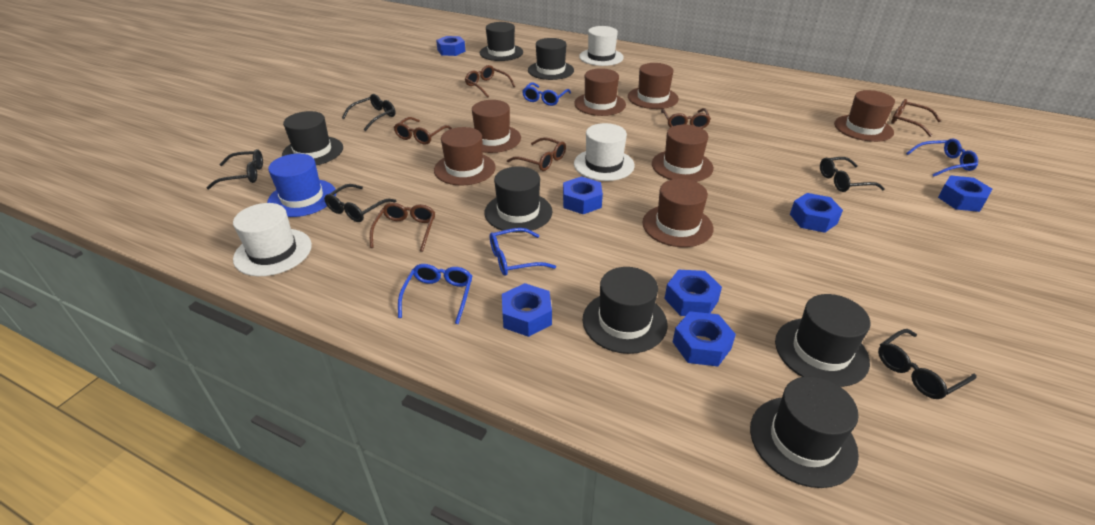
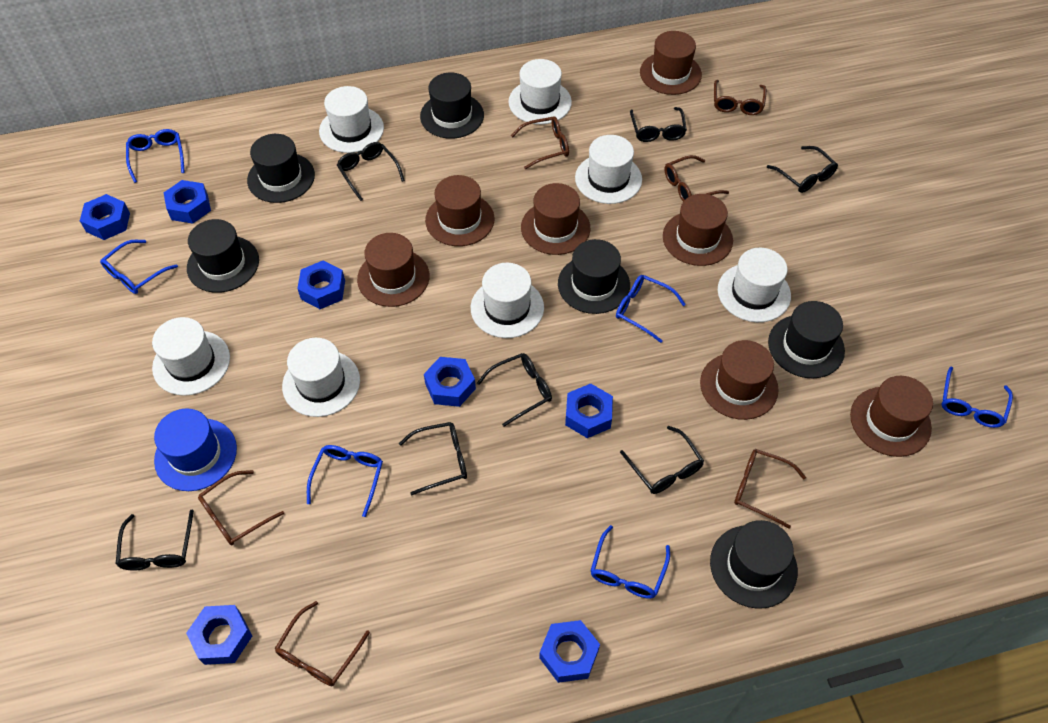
black glasses: 5 -> 7
black hat: 7 -> 6
blue glasses: 4 -> 6
white hat: 3 -> 7

